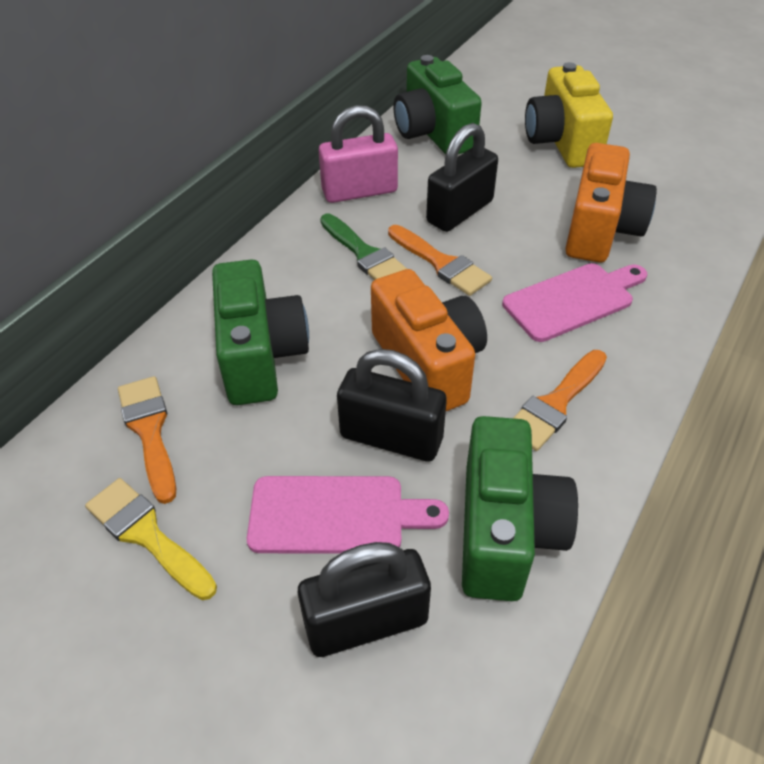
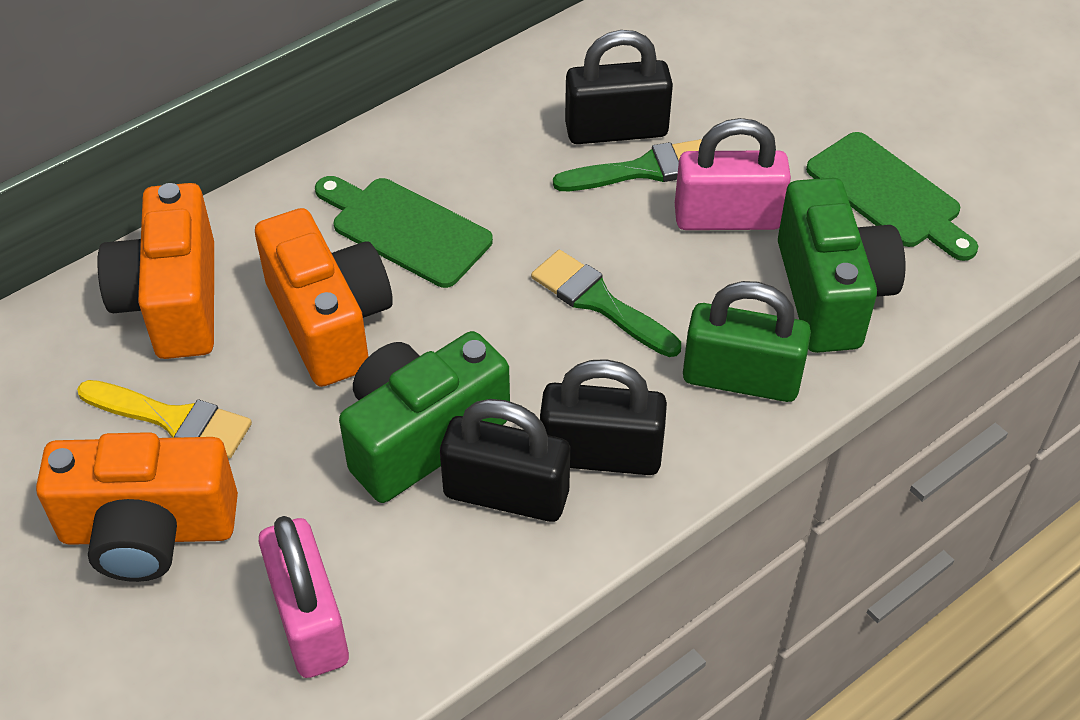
green brush: 1 -> 2
green camera: 3 -> 2
green cutting board: 0 -> 2
green padlock: 0 -> 1
orange brush: 3 -> 0
orange camera: 2 -> 3
pink cutting board: 2 -> 0
pink padlock: 1 -> 2
yellow camera: 1 -> 0

